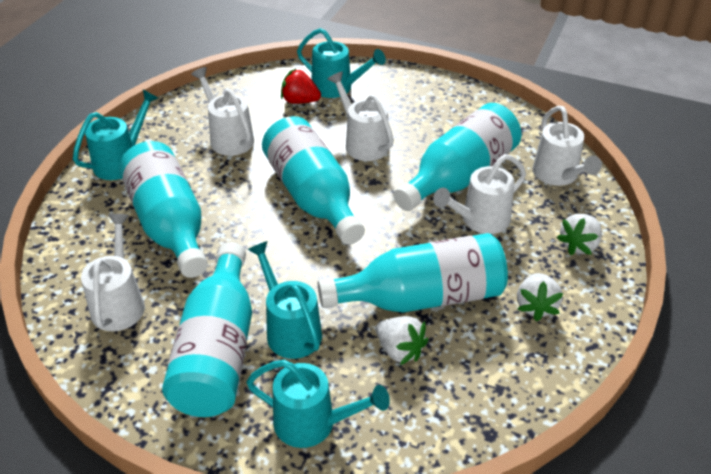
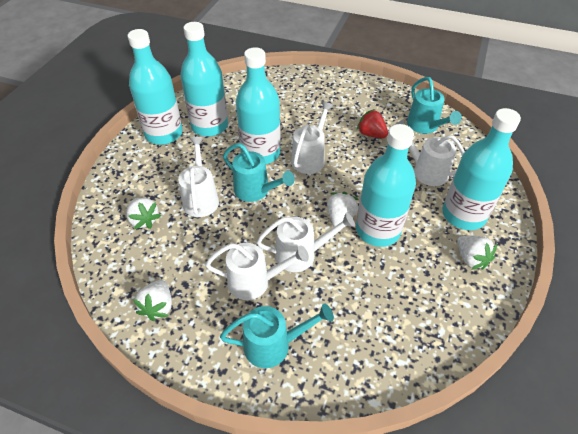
turquoise watering can: 4 -> 3
white strawberry: 3 -> 4

